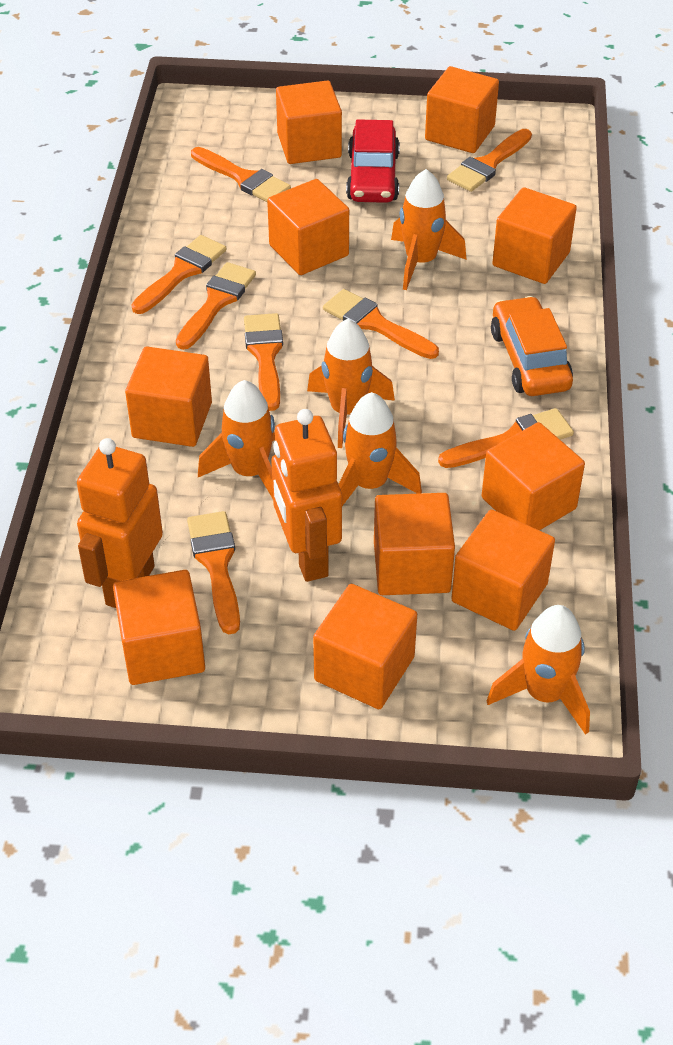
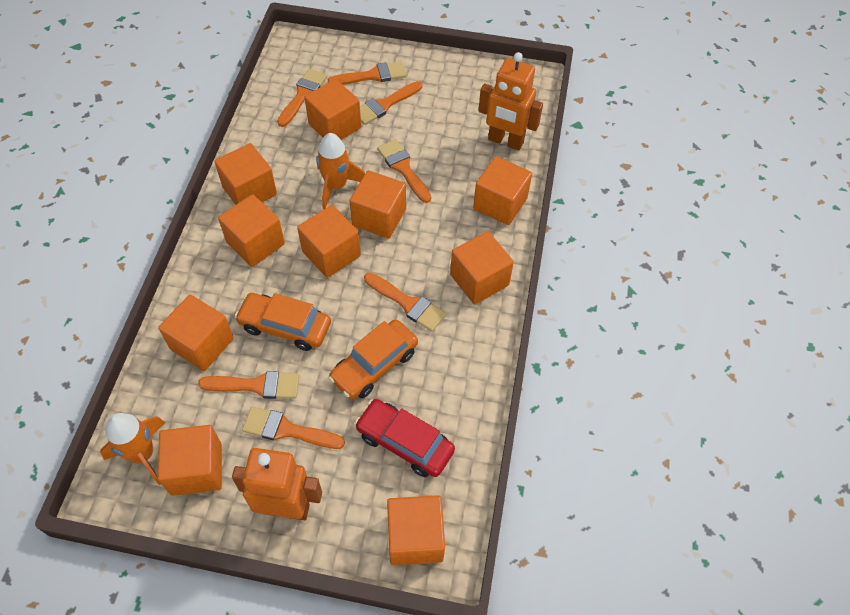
orange brush: 8 -> 7
orange car: 1 -> 2
orange rocket: 5 -> 2

